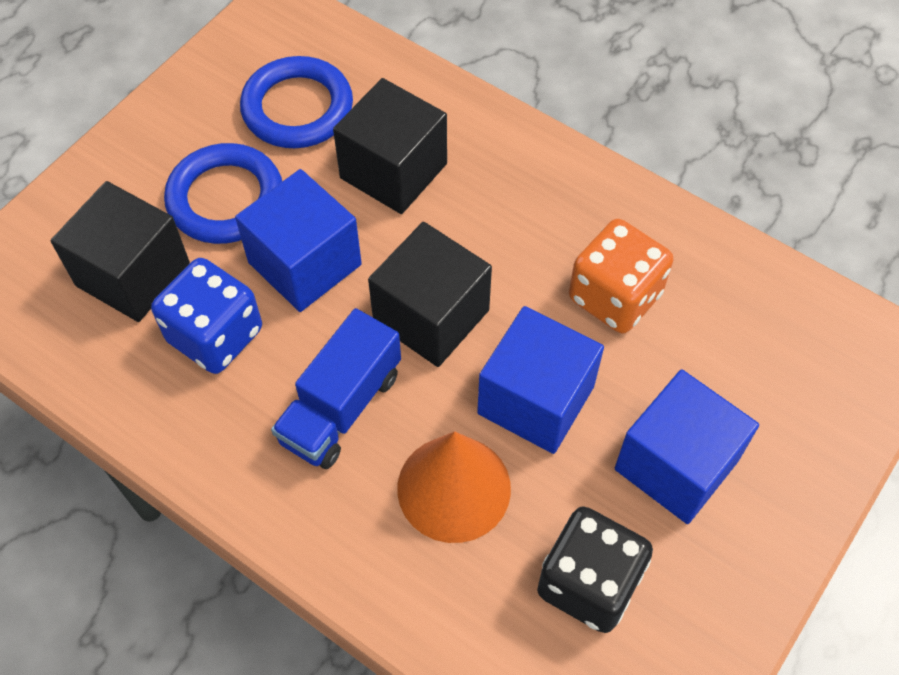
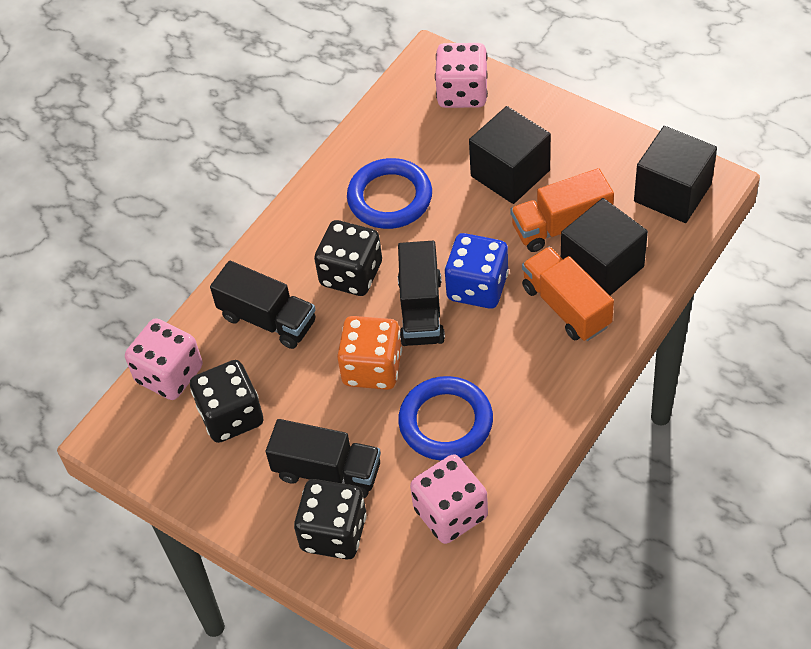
black dice: 1 -> 3
black truck: 0 -> 3
blue cube: 3 -> 0
blue truck: 1 -> 0
orange cone: 1 -> 0
orange truck: 0 -> 2
pink dice: 0 -> 3

